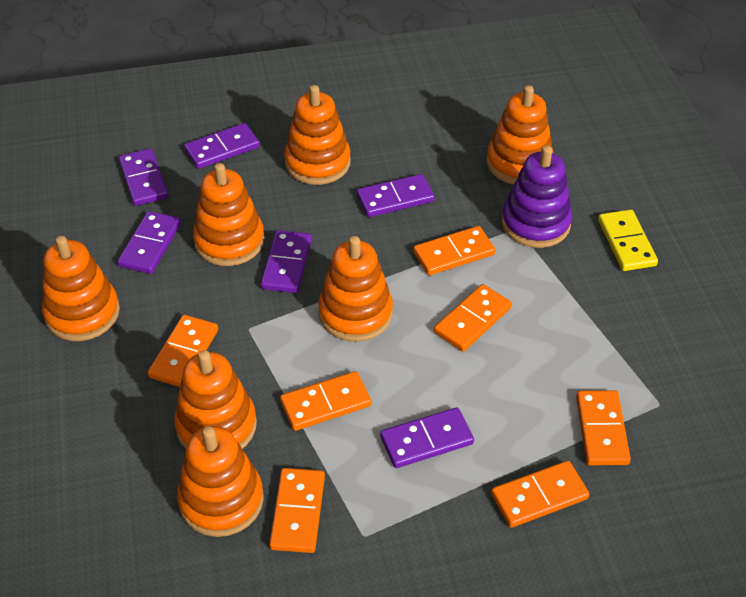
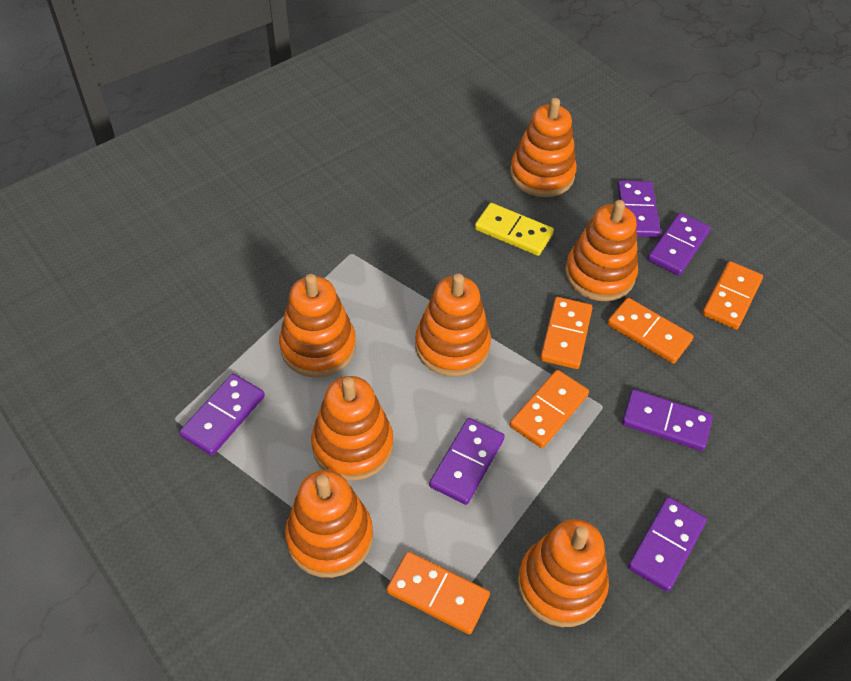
orange domino: 7 -> 5
purple stacking toy: 1 -> 0

